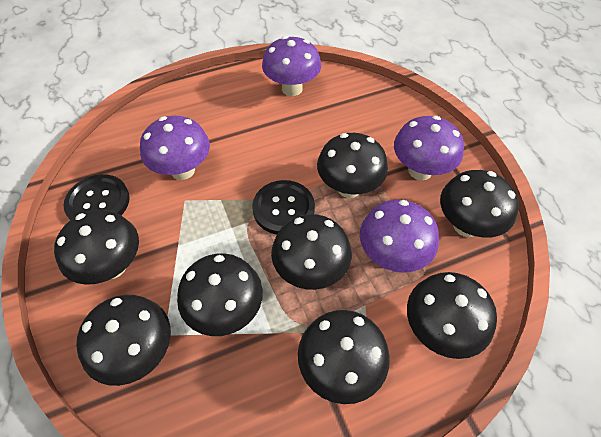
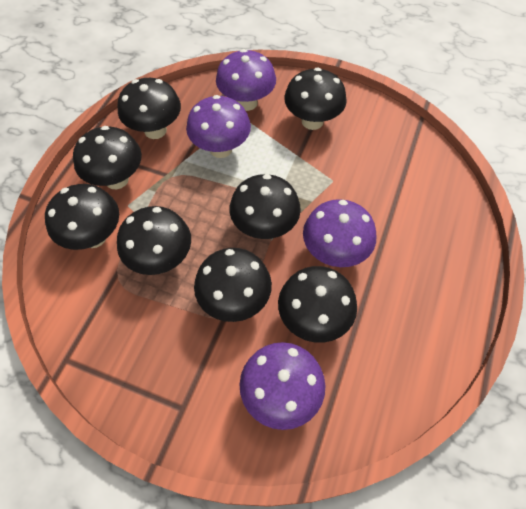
black button: 2 -> 0

